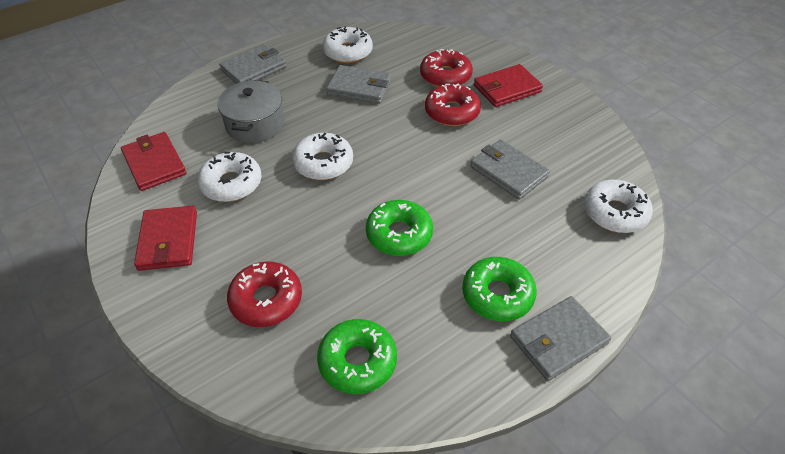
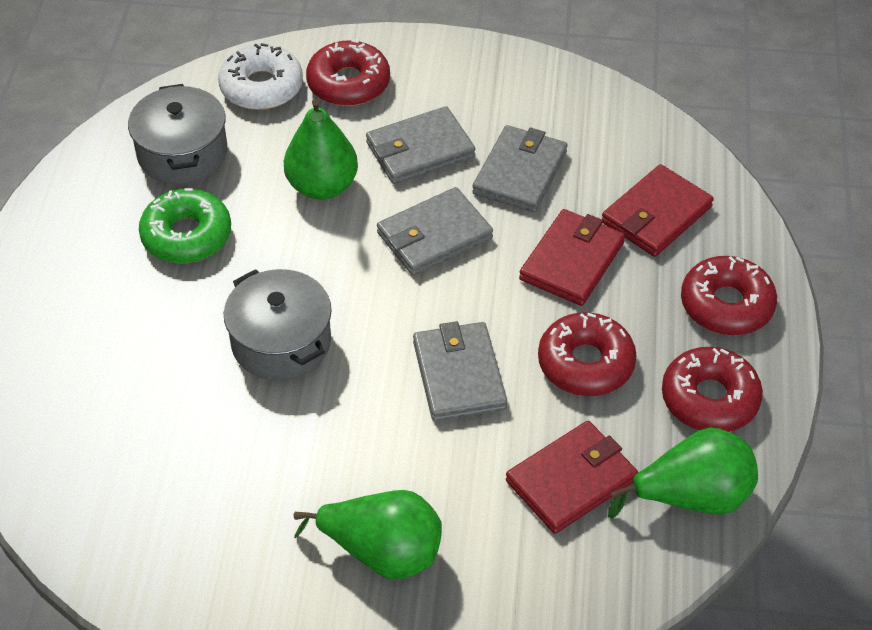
green donut: 3 -> 1
green pear: 0 -> 3
grey pot: 1 -> 2
red donut: 3 -> 4
white donut: 4 -> 1

